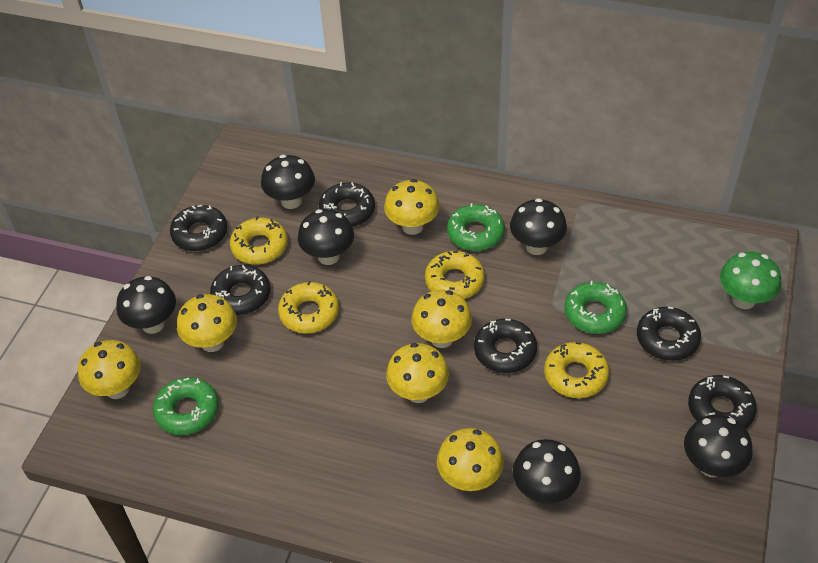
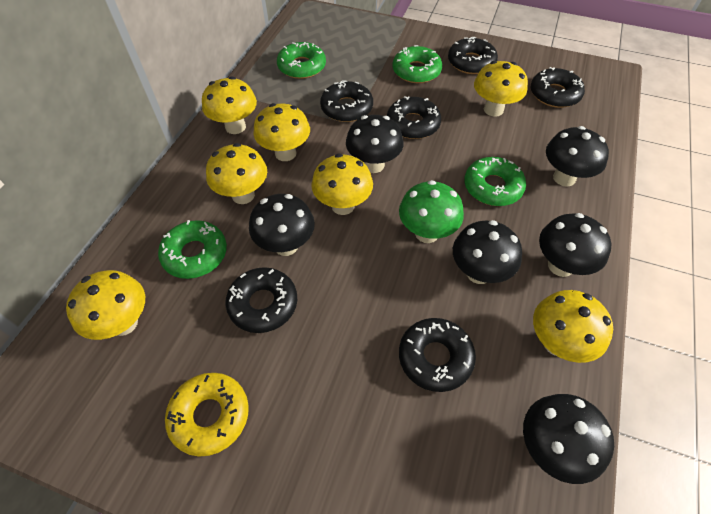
green donut: 3 -> 4
yellow donut: 4 -> 1
yellow mushroom: 6 -> 7

